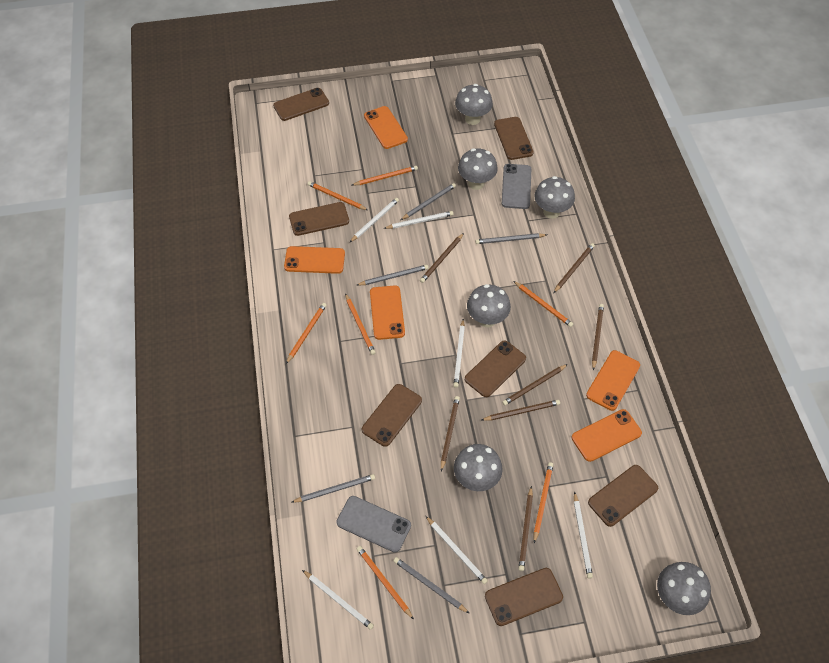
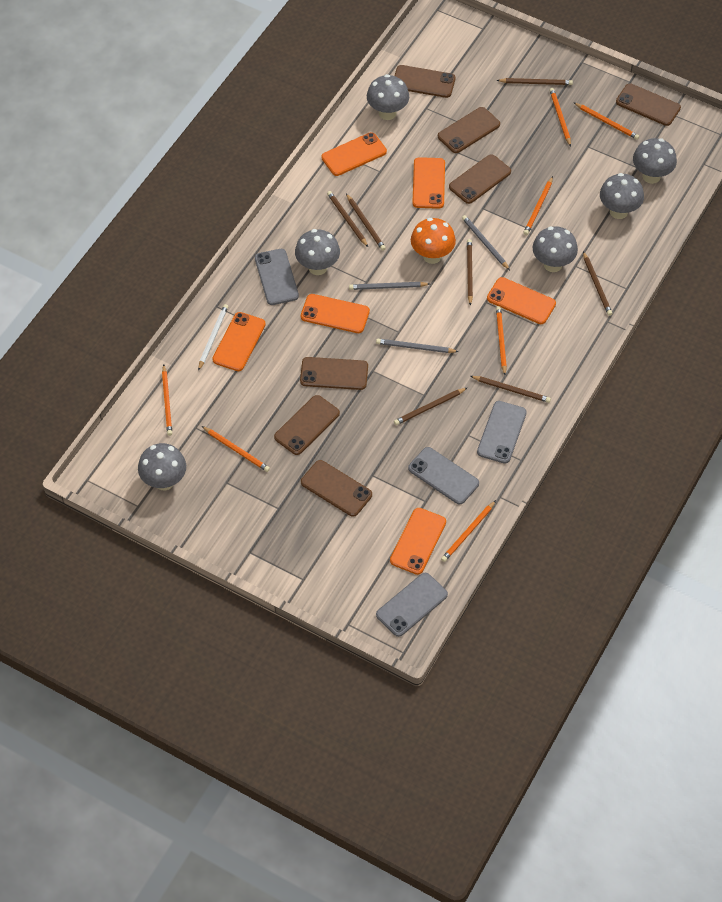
grey pencil: 5 -> 3
grey phone: 2 -> 4
orange mushroom: 0 -> 1
orange phone: 5 -> 6
white pencil: 6 -> 1

